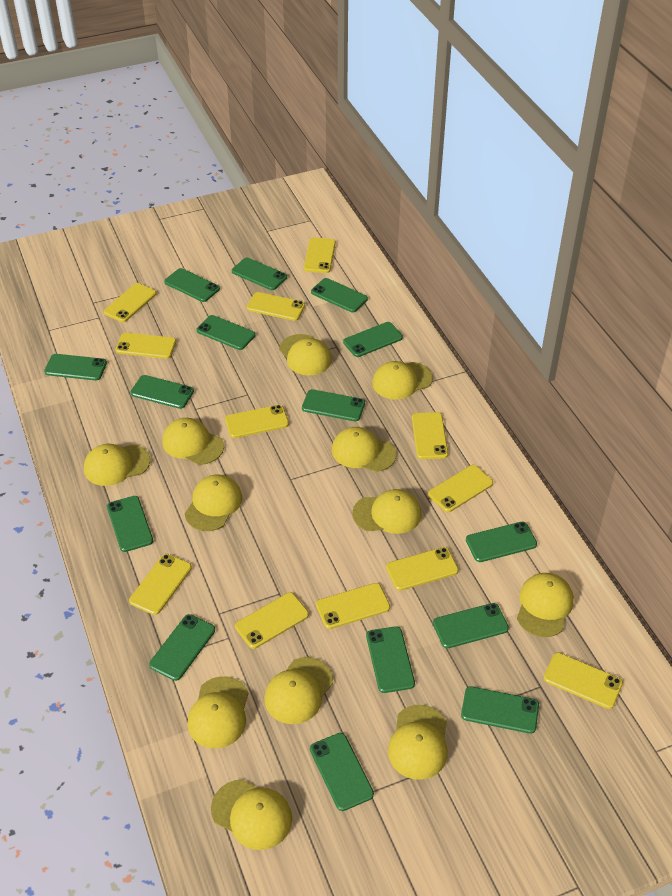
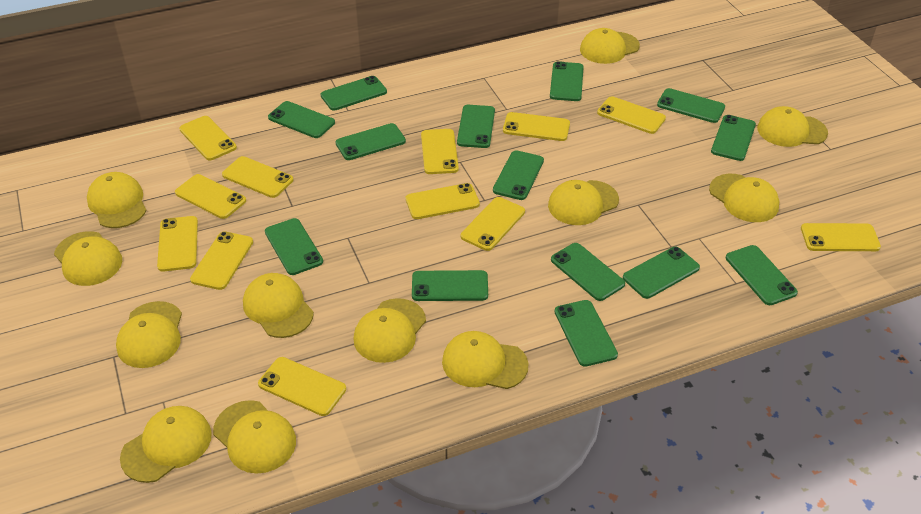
green phone: 15 -> 14

